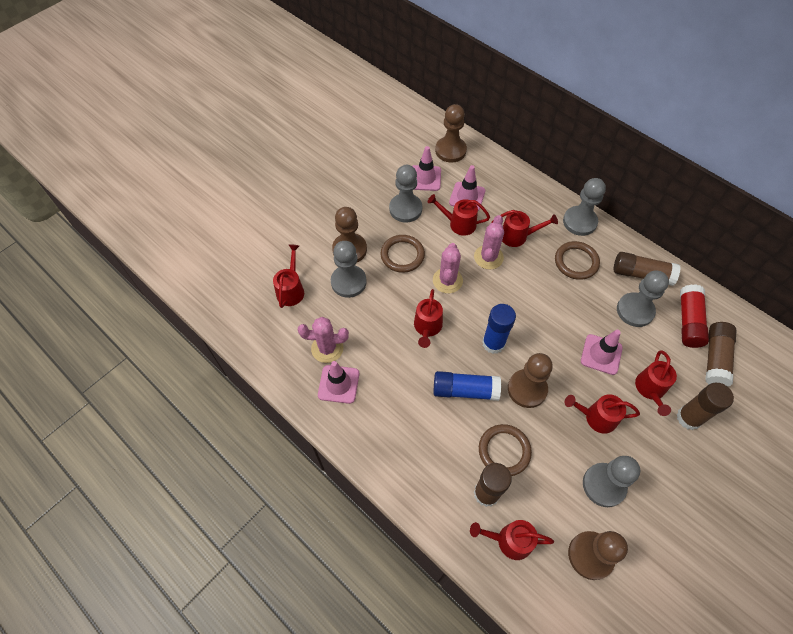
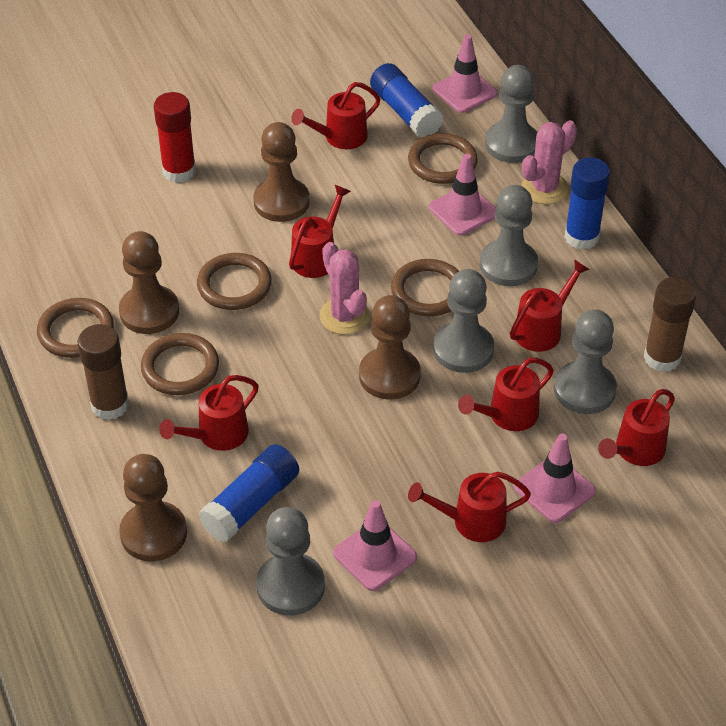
blue glue stick: 2 -> 3
brown glue stick: 4 -> 2
brown ring: 3 -> 5
pink cactus: 3 -> 2

